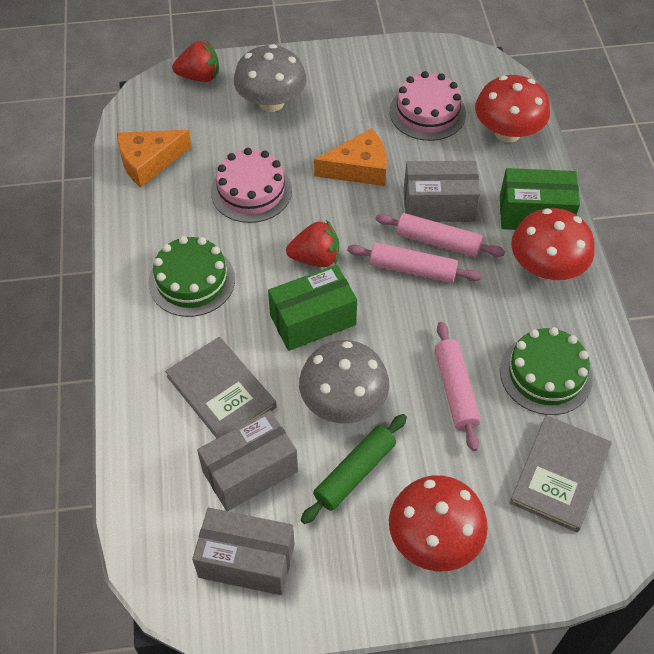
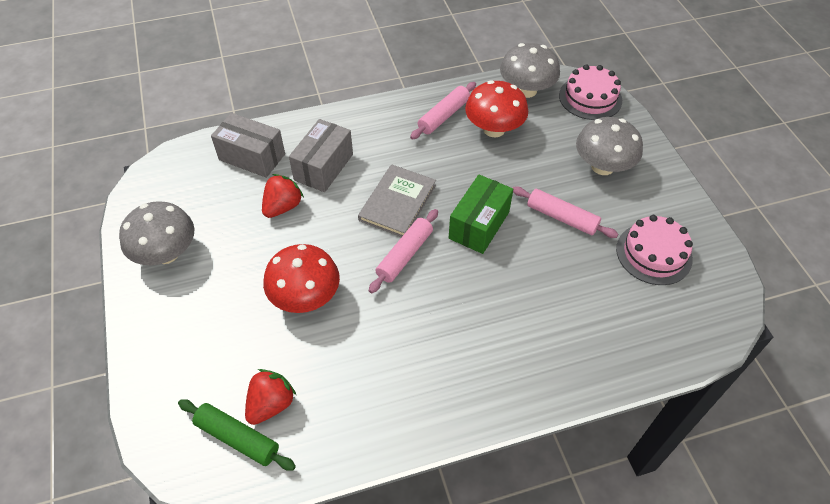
green box: 2 -> 1
green cake: 2 -> 0
grey book: 2 -> 1
grey box: 3 -> 2
grey mushroom: 2 -> 3
orange cheese: 2 -> 0
red mushroom: 3 -> 2

